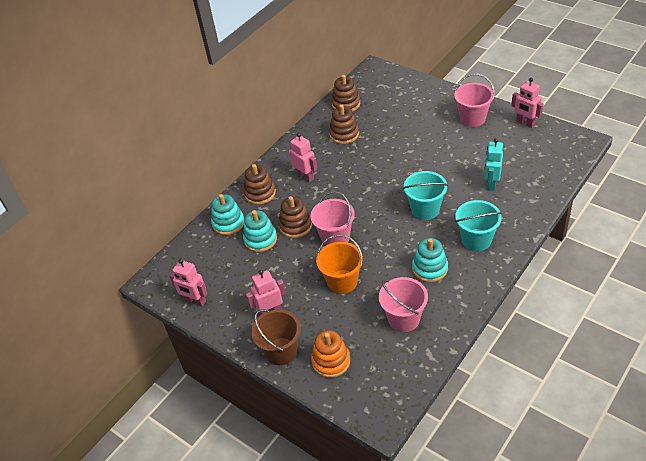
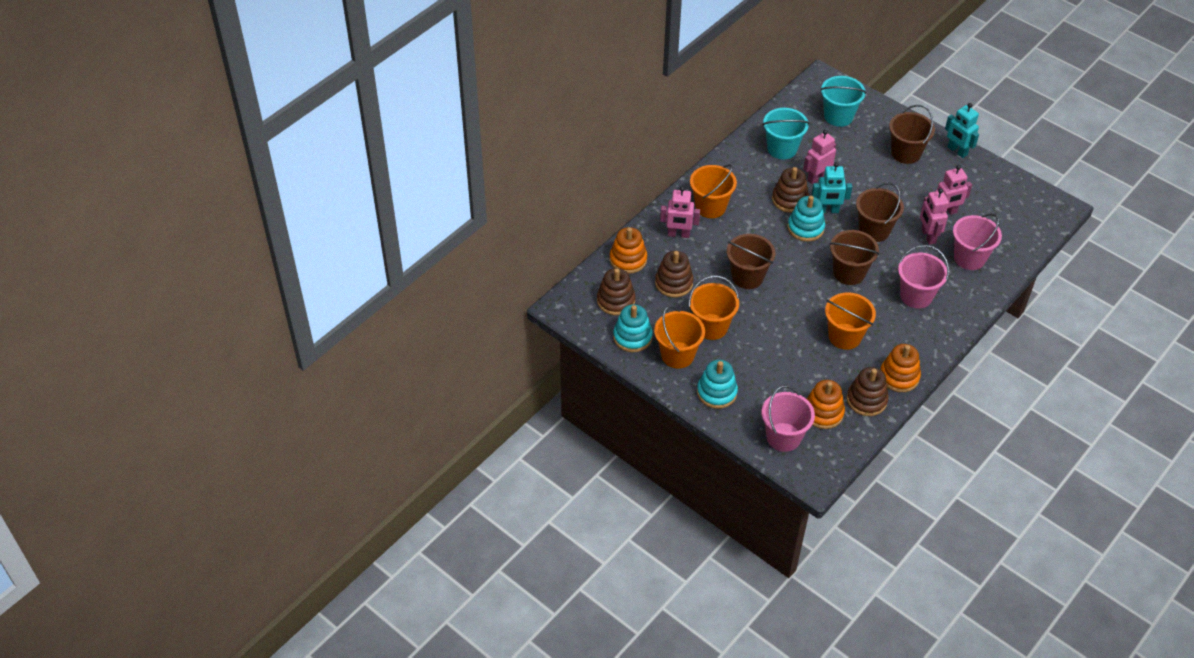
brown bucket: 1 -> 4
orange bucket: 1 -> 4
orange stacking toy: 1 -> 3
turquoise robot: 1 -> 2

